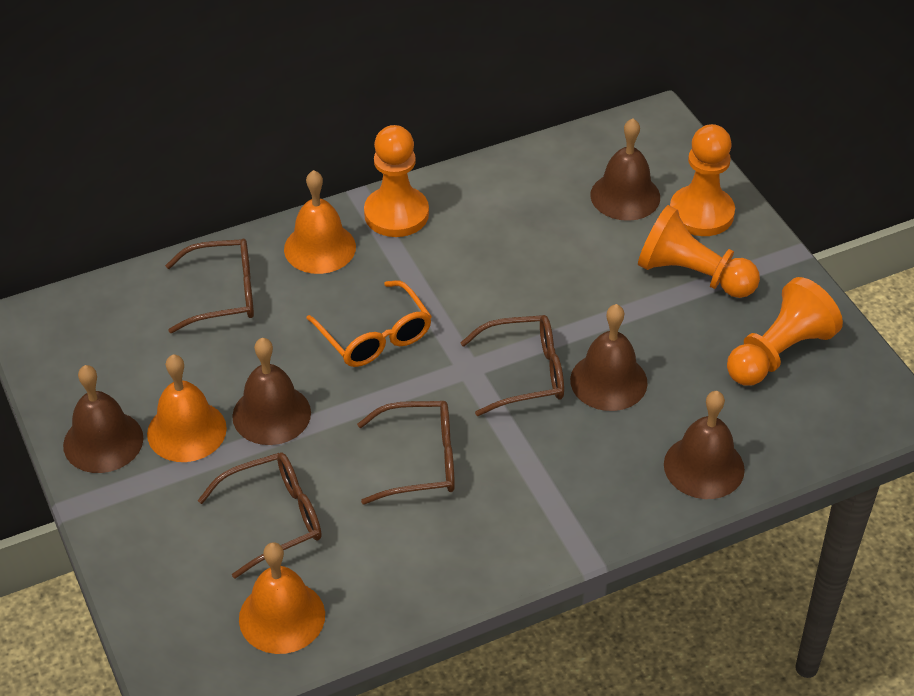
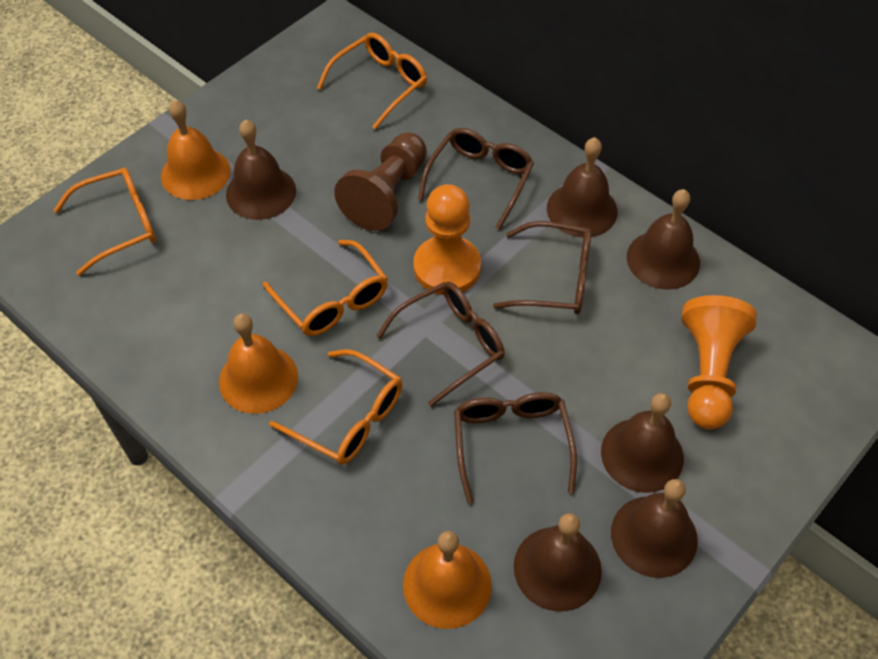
brown bell: 5 -> 6
brown pawn: 0 -> 1
orange glasses: 1 -> 4
orange pawn: 4 -> 2

